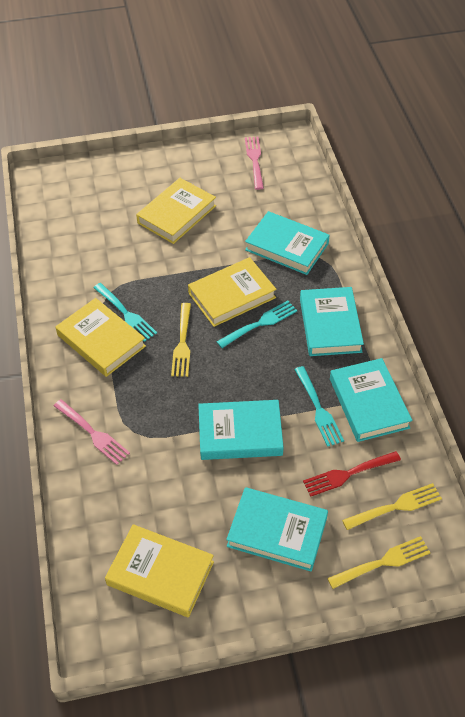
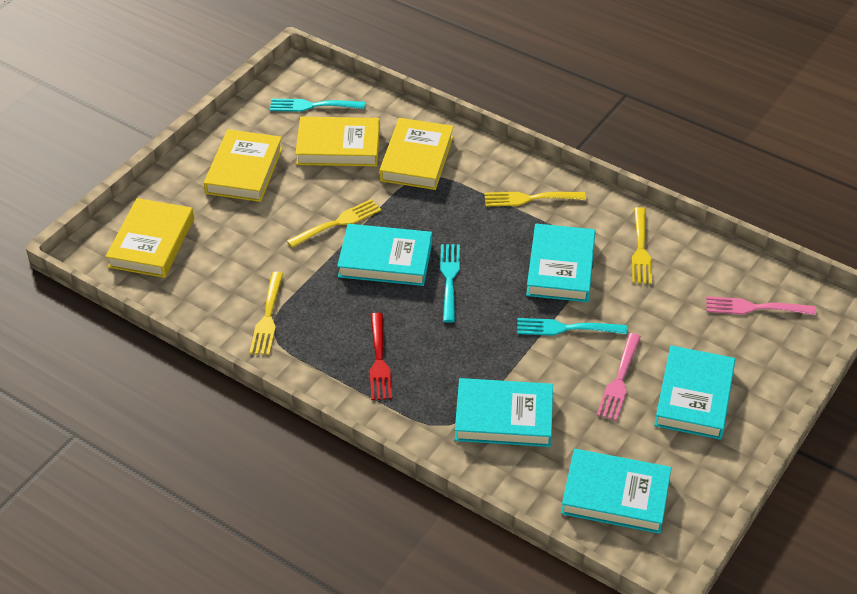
yellow fork: 3 -> 4

